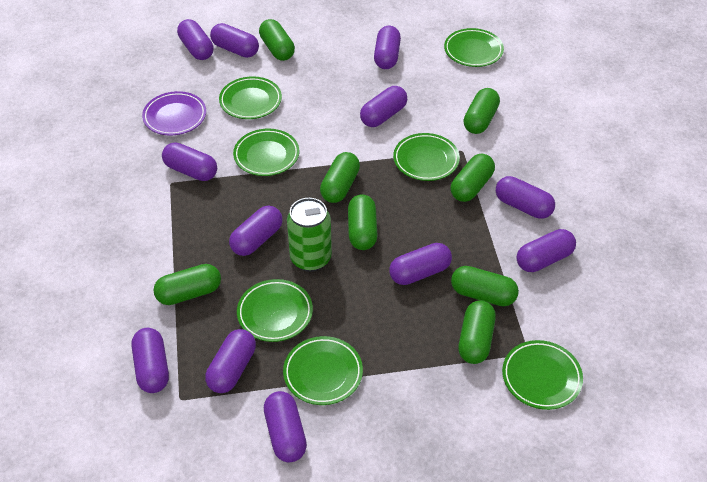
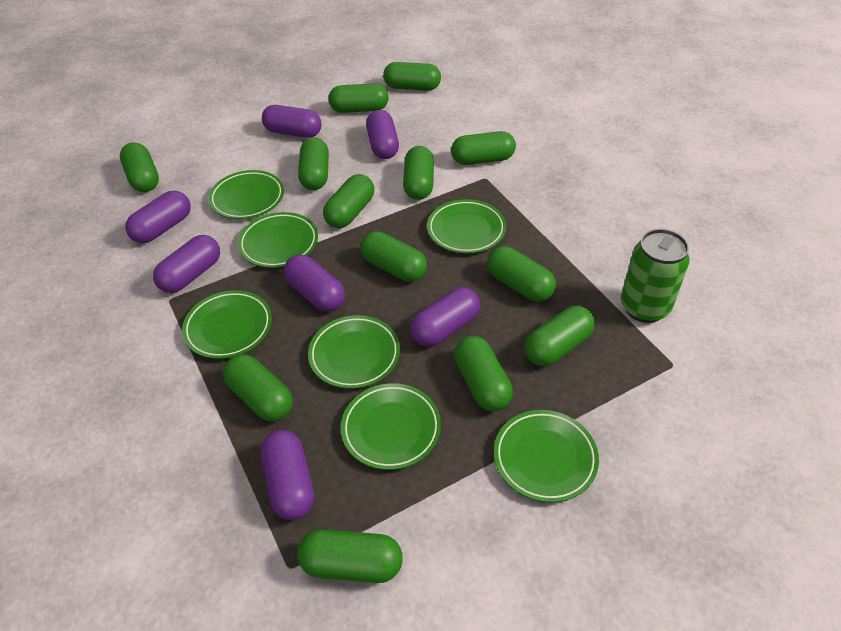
green capsule: 8 -> 13
purple capsule: 12 -> 7
purple plate: 1 -> 0

